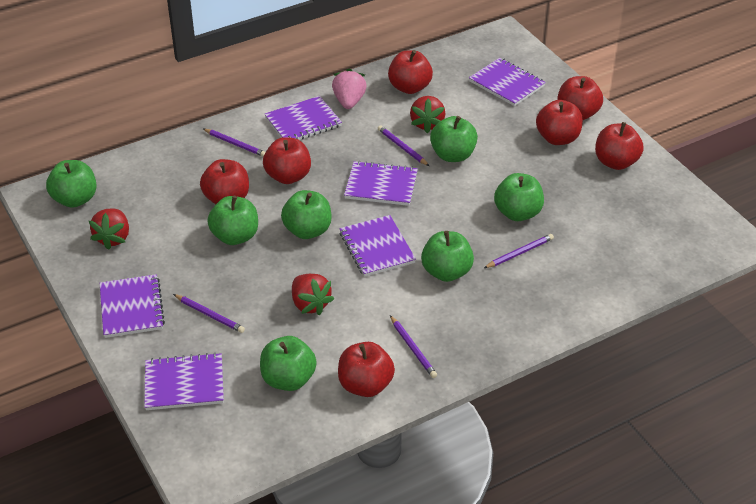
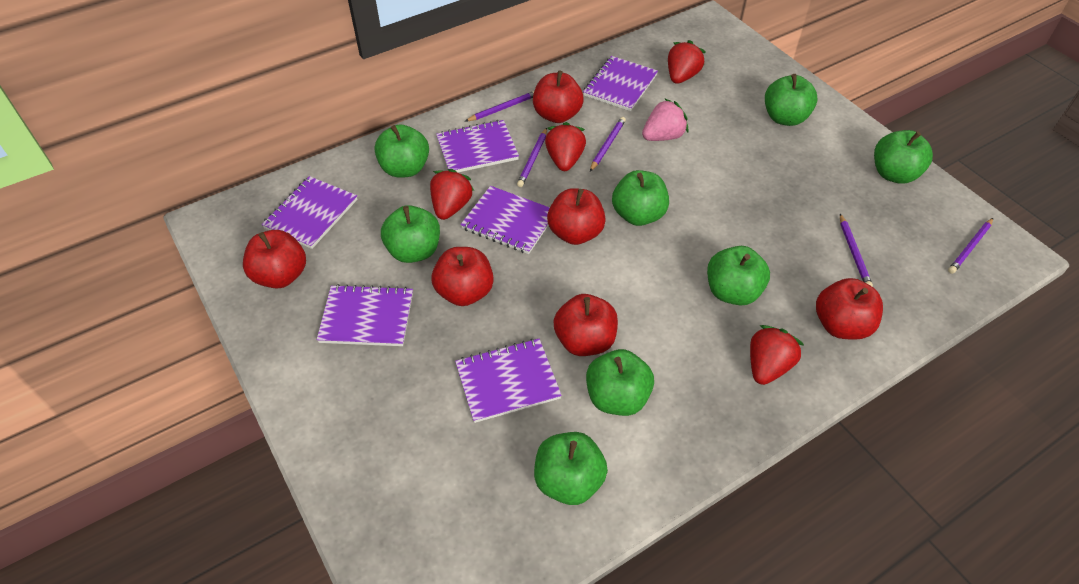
green apple: 7 -> 8
red apple: 7 -> 6
red strawberry: 3 -> 4

